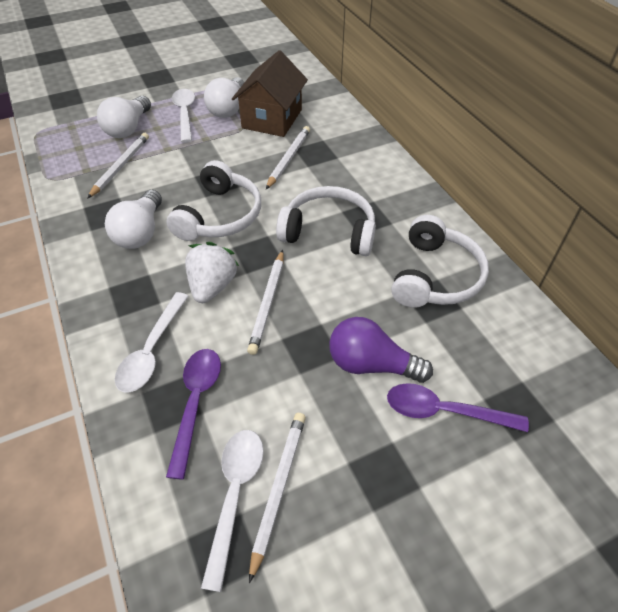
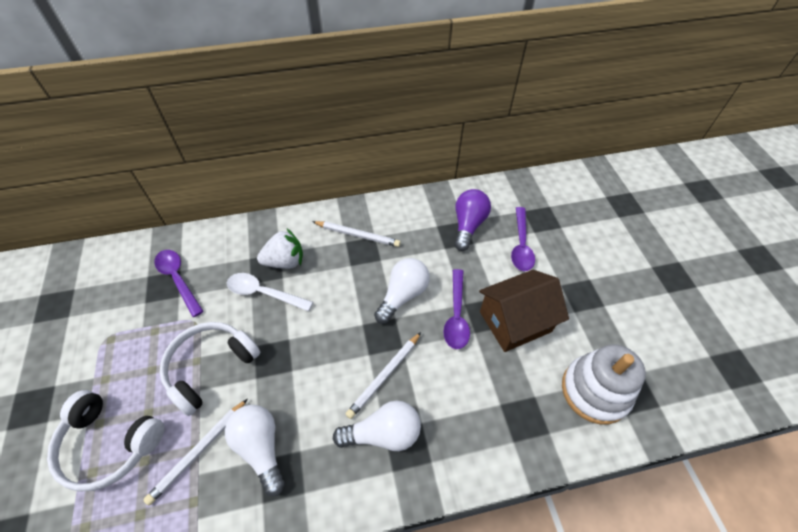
purple spoon: 2 -> 3
white headphones: 3 -> 2
white pencil: 4 -> 3
white spoon: 3 -> 1
white stacking toy: 0 -> 1

